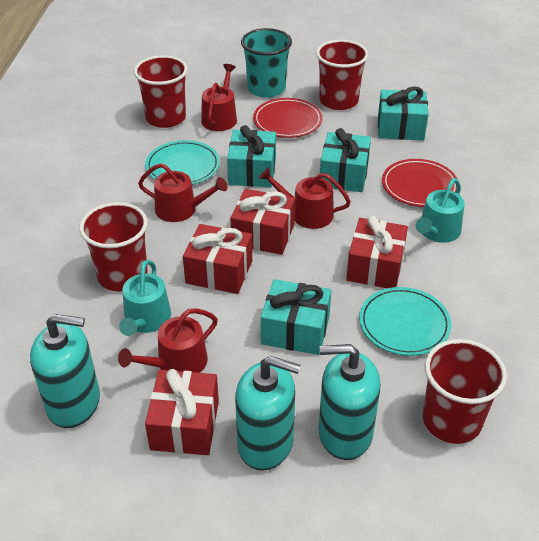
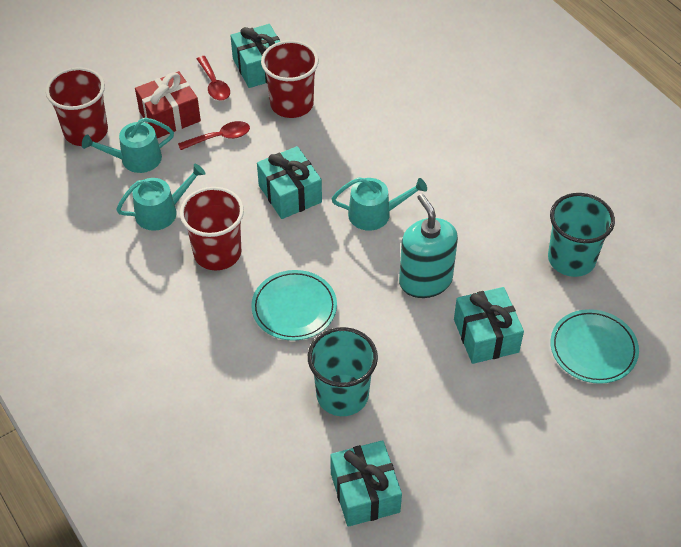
red cup: 4 -> 3
red gift: 4 -> 1
red plate: 2 -> 0
red spoon: 0 -> 2
red watering can: 4 -> 0
turquoise cup: 1 -> 2
turquoise soap dispenser: 3 -> 1
turquoise watering can: 2 -> 3

